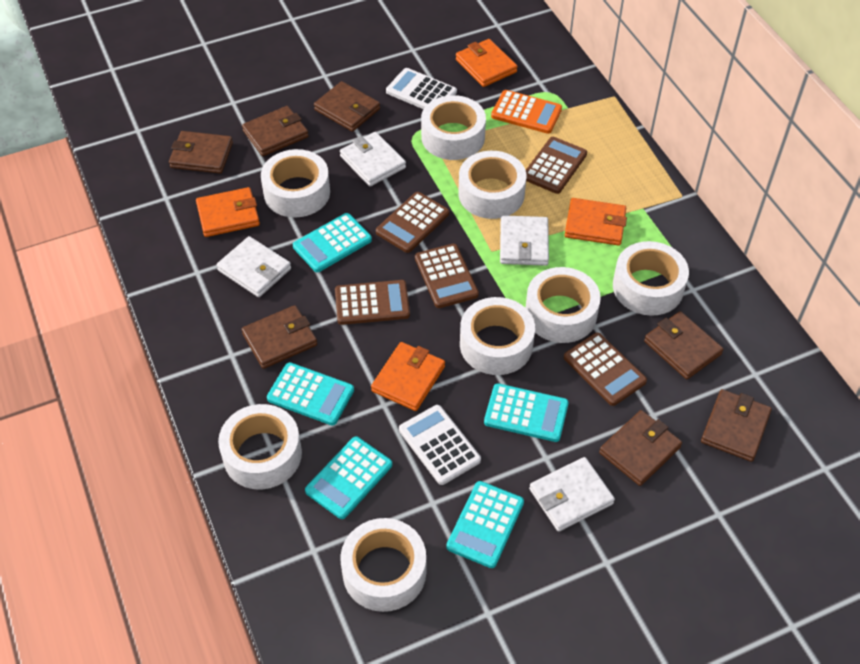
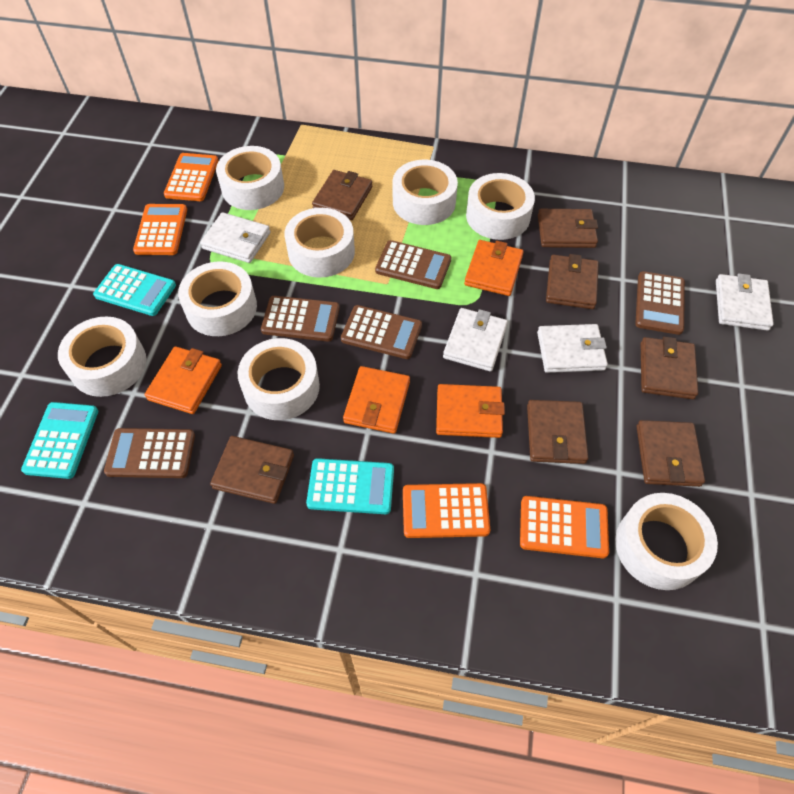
orange calculator: 1 -> 4
turquoise calculator: 5 -> 3
white calculator: 2 -> 0

